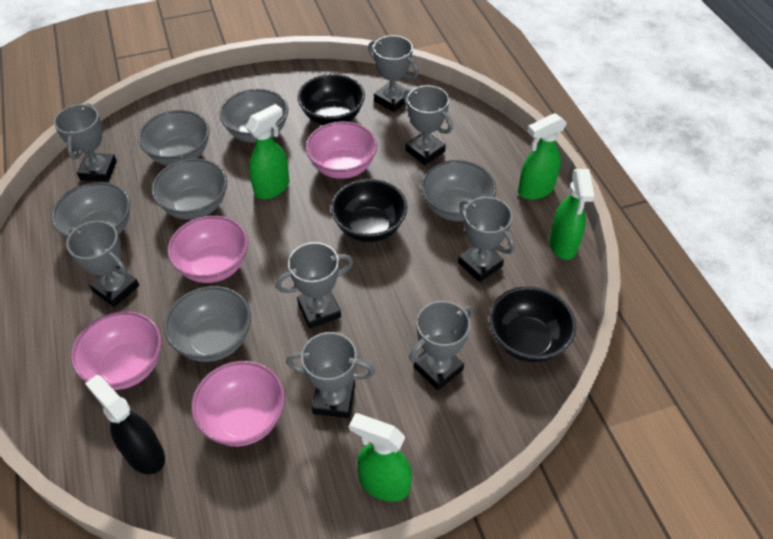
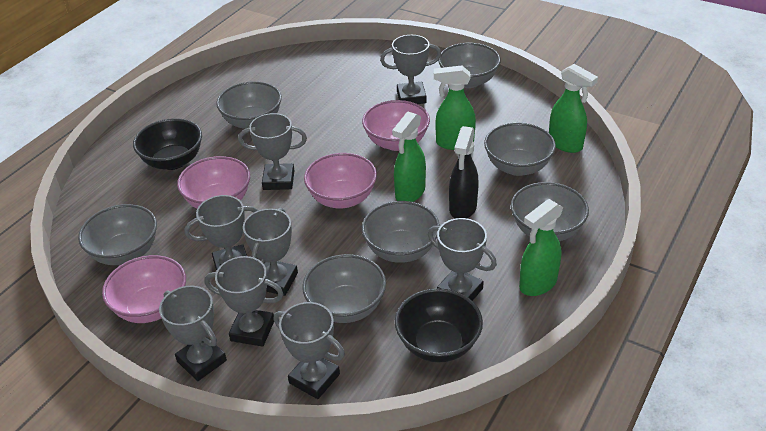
black bowl: 3 -> 2
grey bowl: 6 -> 7

